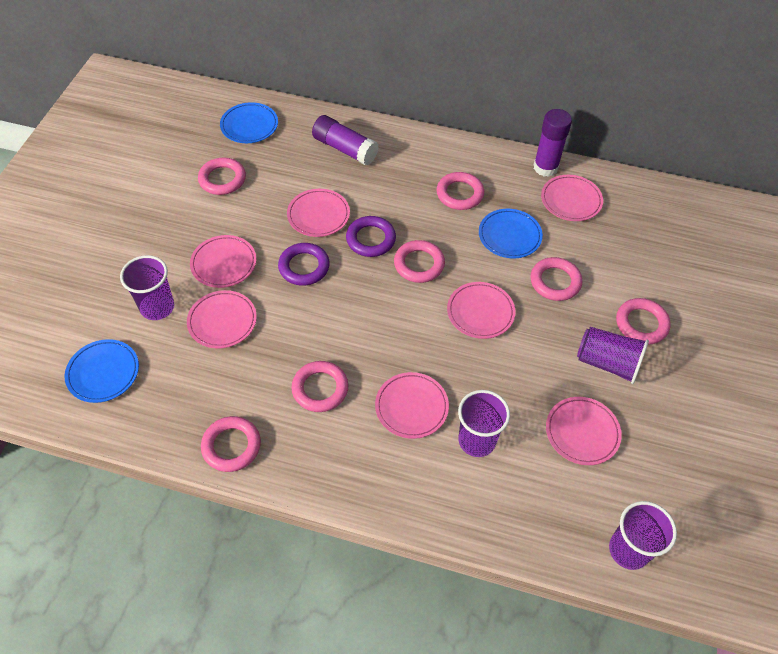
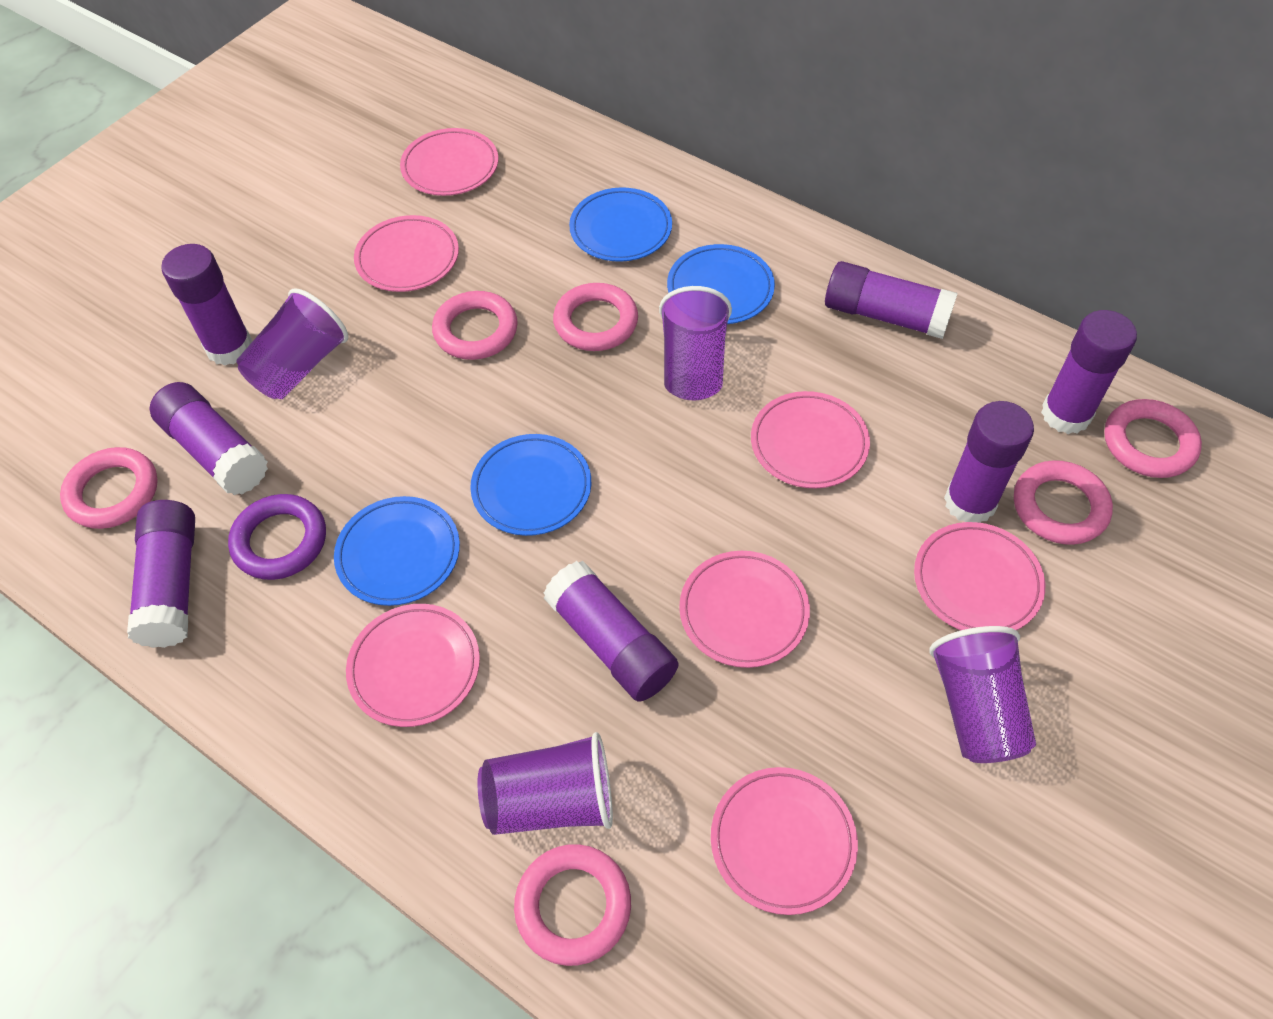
blue plate: 3 -> 4
pink ring: 7 -> 6
purple glue stick: 2 -> 7
purple ring: 2 -> 1

